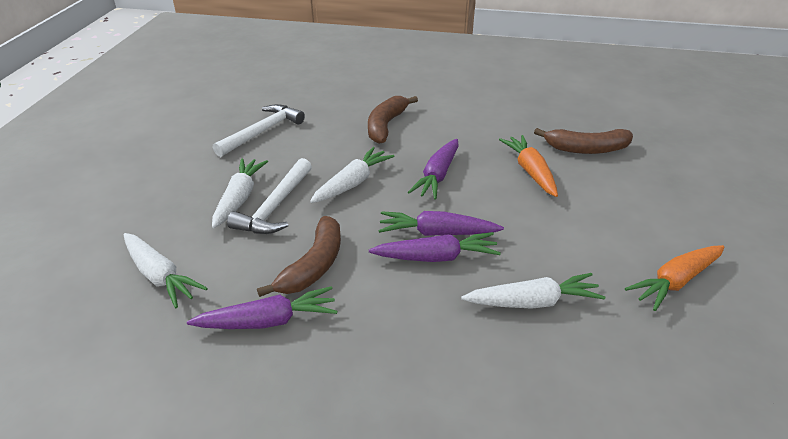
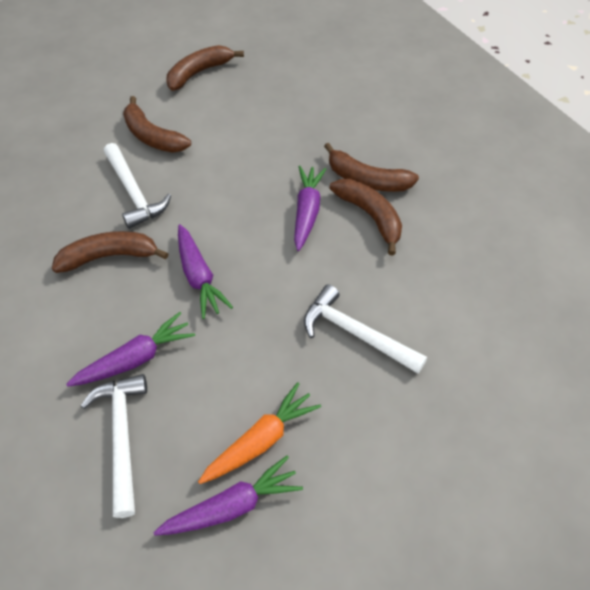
brown banana: 3 -> 5
orange carrot: 2 -> 1
white carrot: 4 -> 0
white hammer: 2 -> 3

